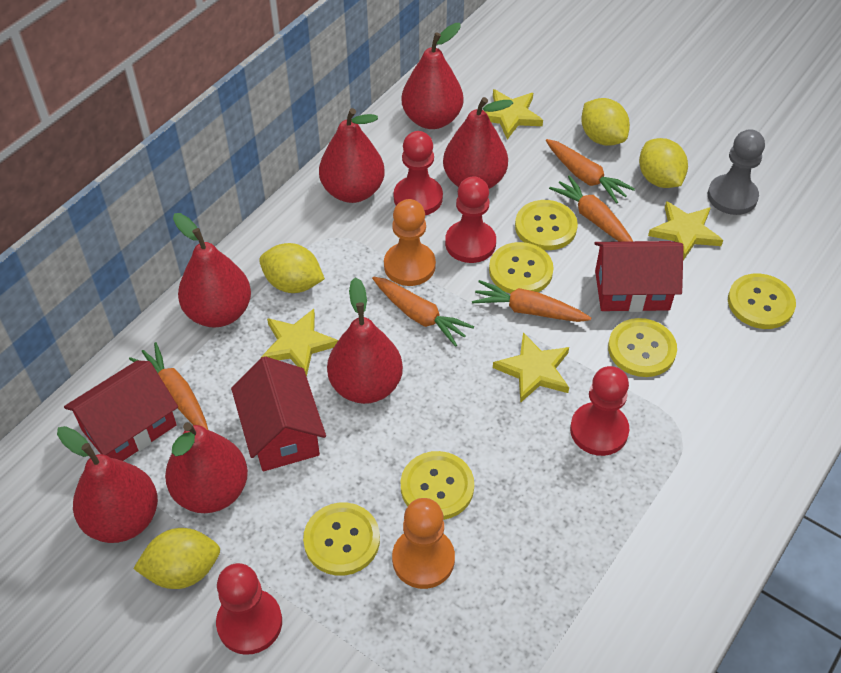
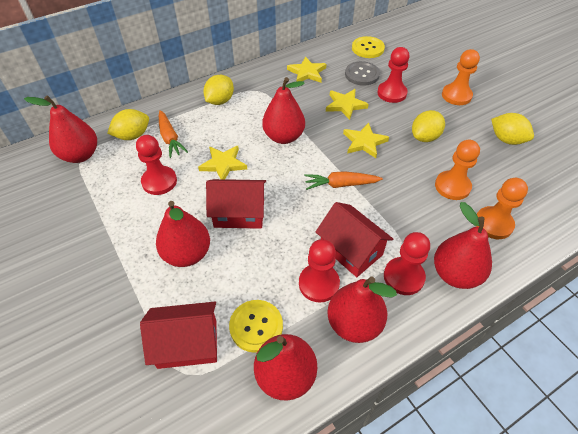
grey button: 0 -> 1
grey pawn: 1 -> 0
orange carrot: 5 -> 2
orange pawn: 2 -> 3
red pear: 7 -> 6
yellow button: 6 -> 2

